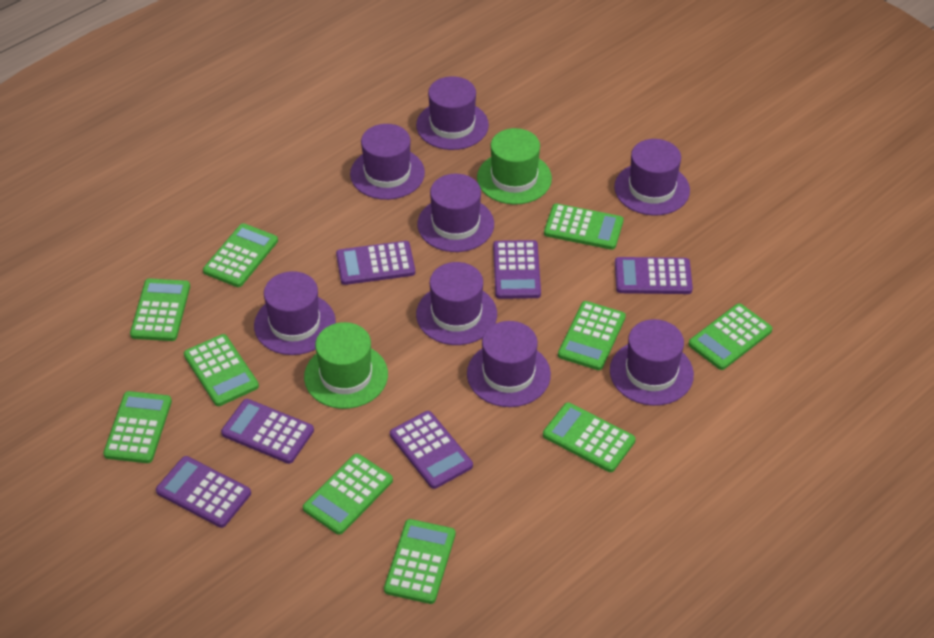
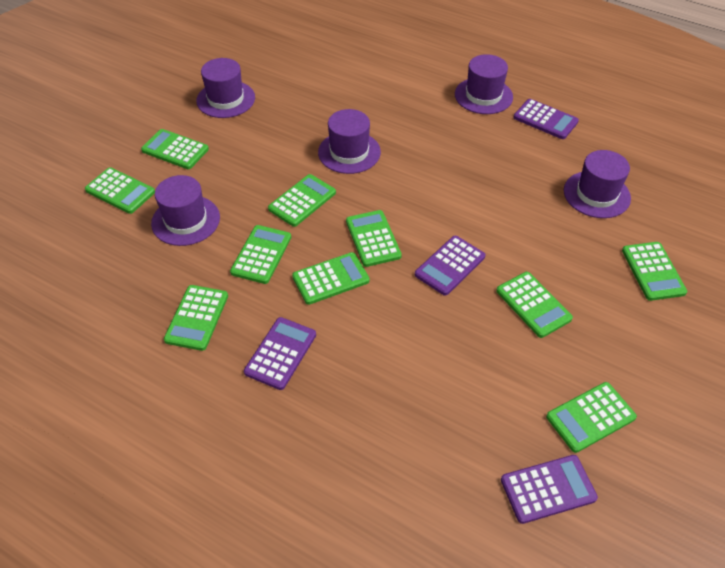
green hat: 2 -> 0
purple calculator: 6 -> 4
purple hat: 8 -> 5

